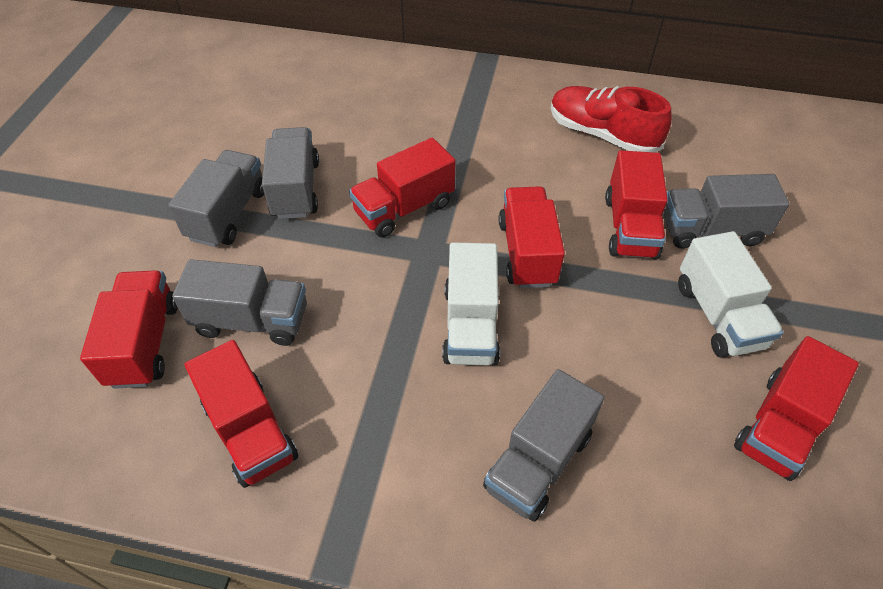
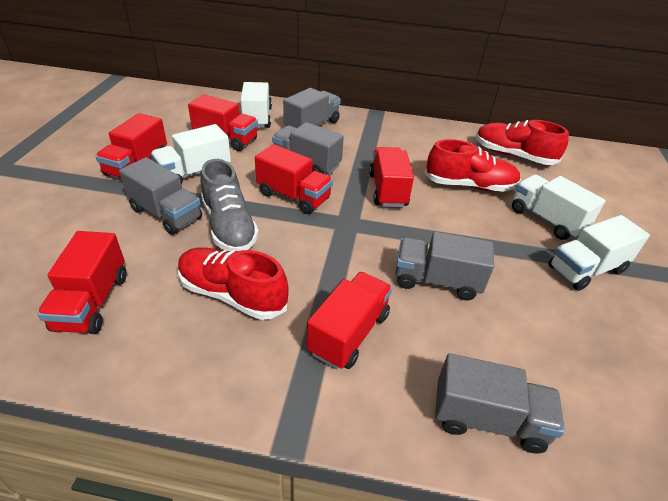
grey shoe: 0 -> 1
red shoe: 1 -> 3
white truck: 2 -> 4

